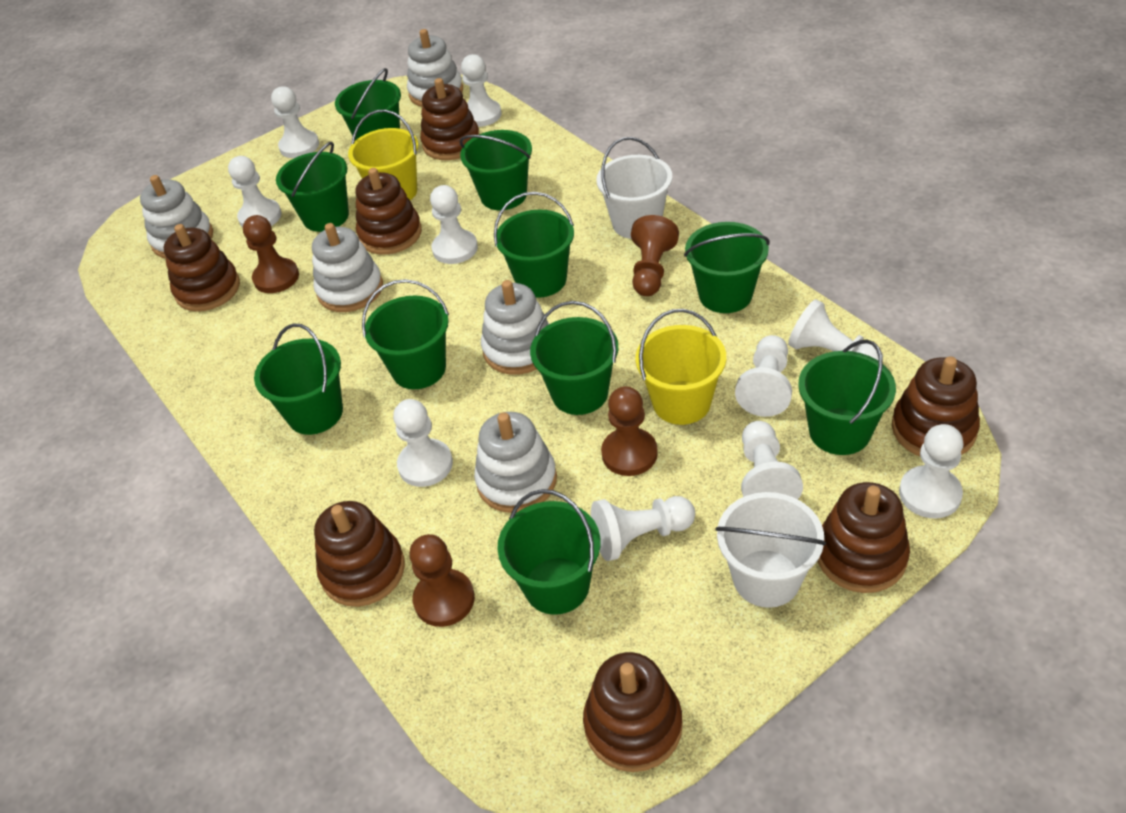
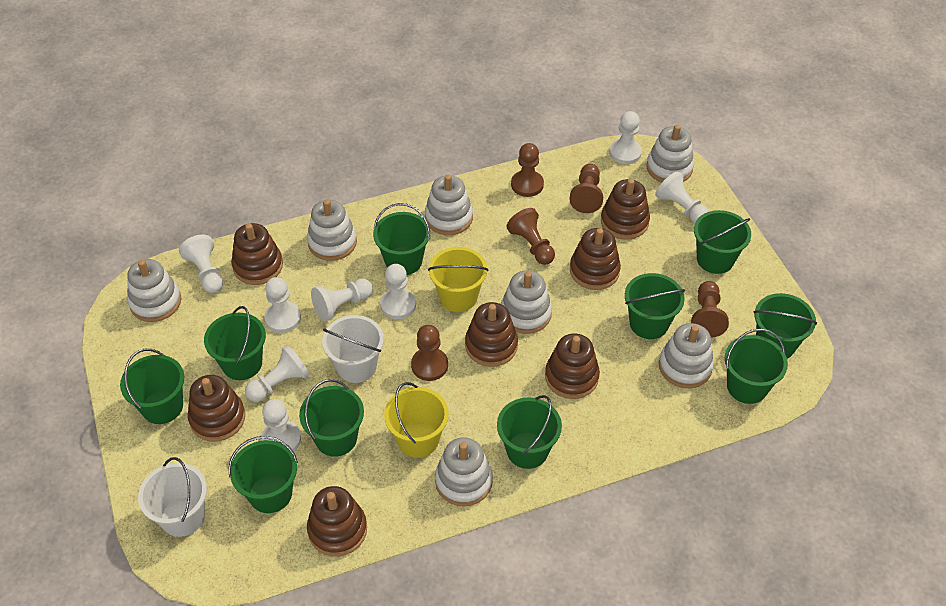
brown pawn: 4 -> 5
white pawn: 10 -> 8
white stacking toy: 5 -> 7

